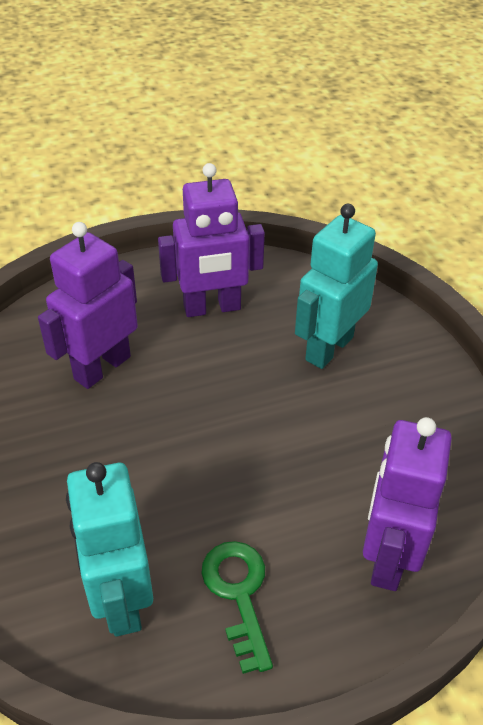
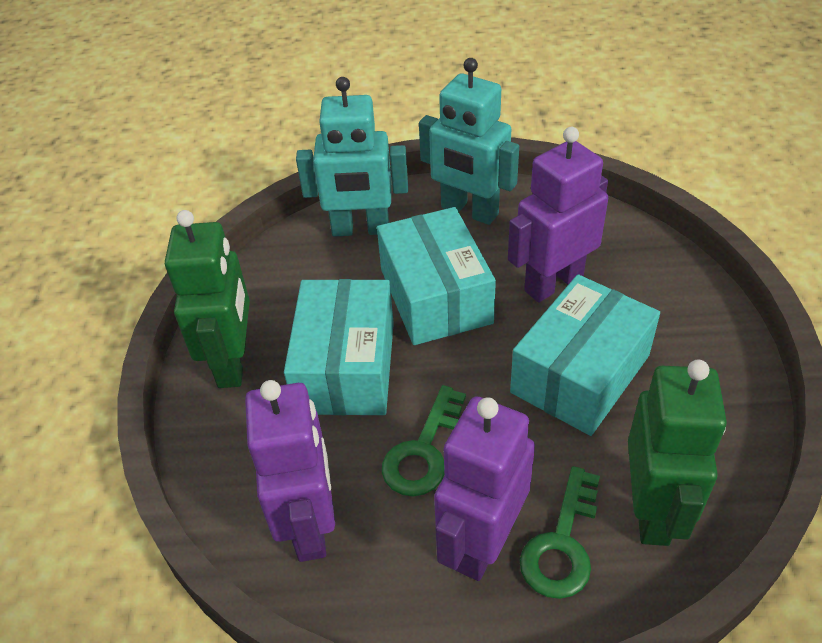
green key: 1 -> 2
green robot: 0 -> 2
turquoise box: 0 -> 3

